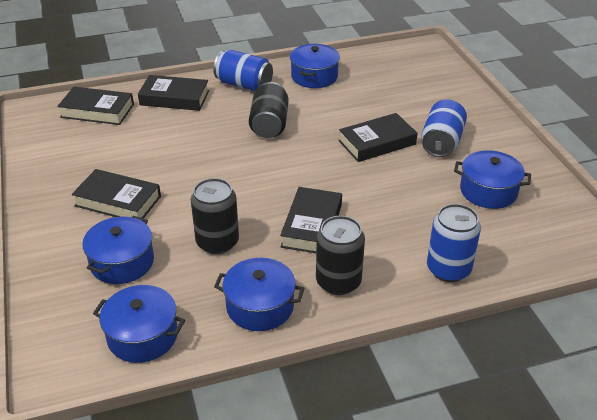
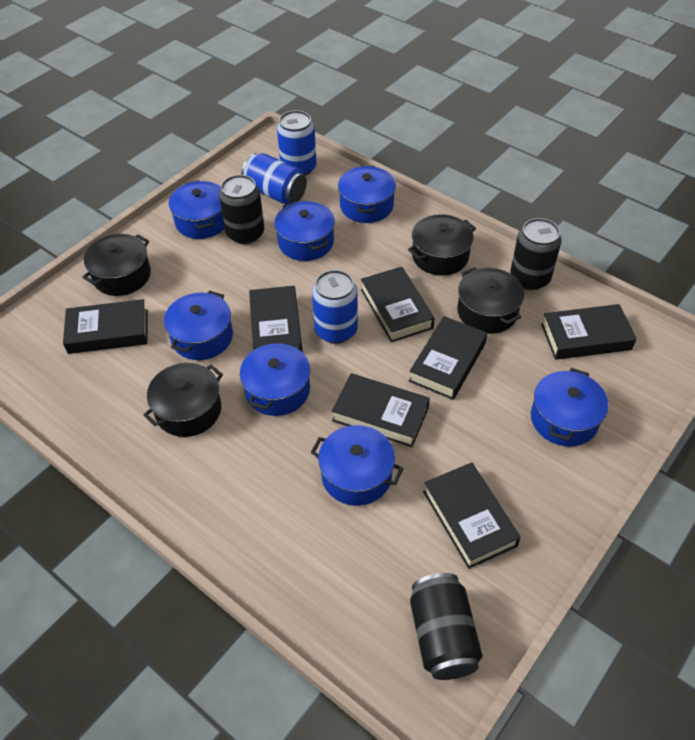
black book: 5 -> 7
black pot: 0 -> 4
blue pot: 5 -> 7

